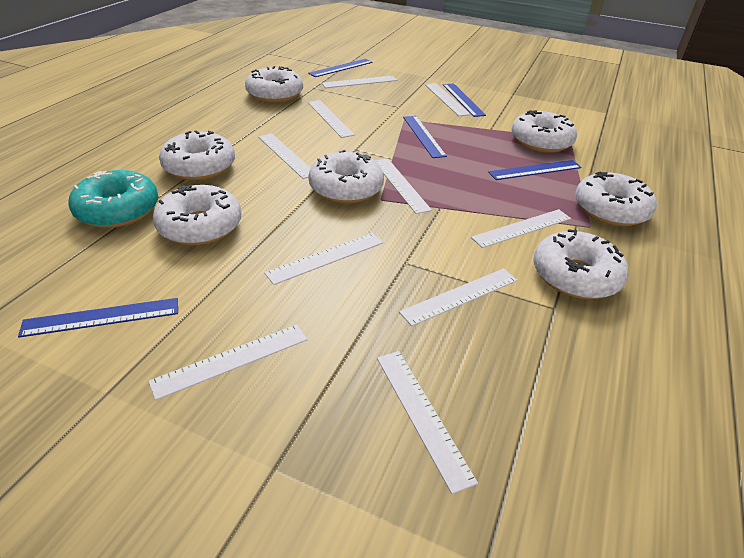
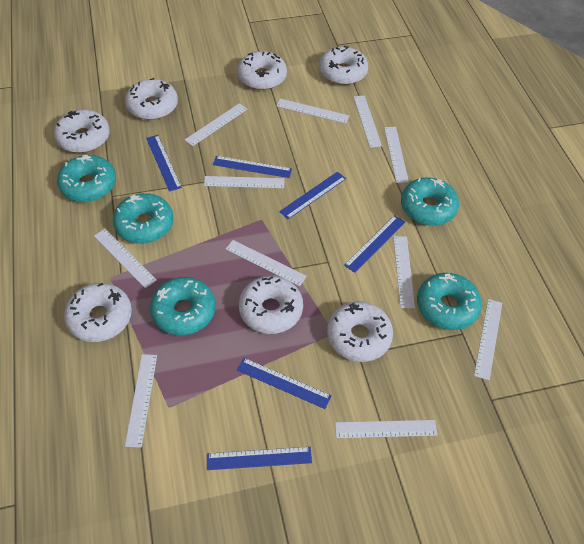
blue ruler: 5 -> 6
turquoise donut: 1 -> 5
white ruler: 10 -> 11

